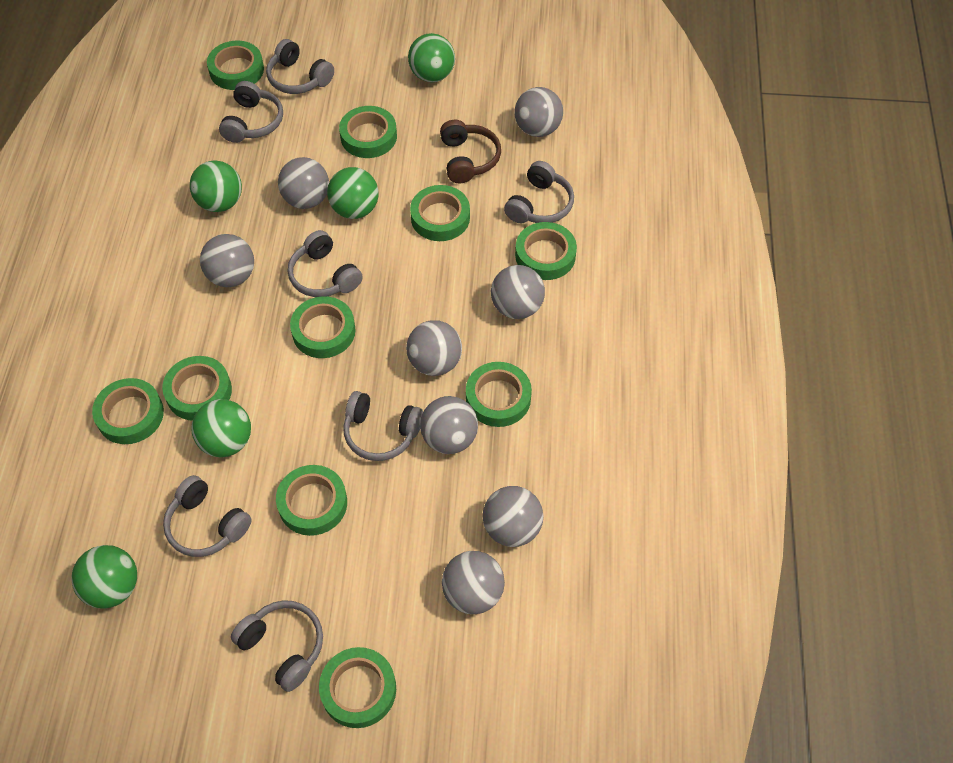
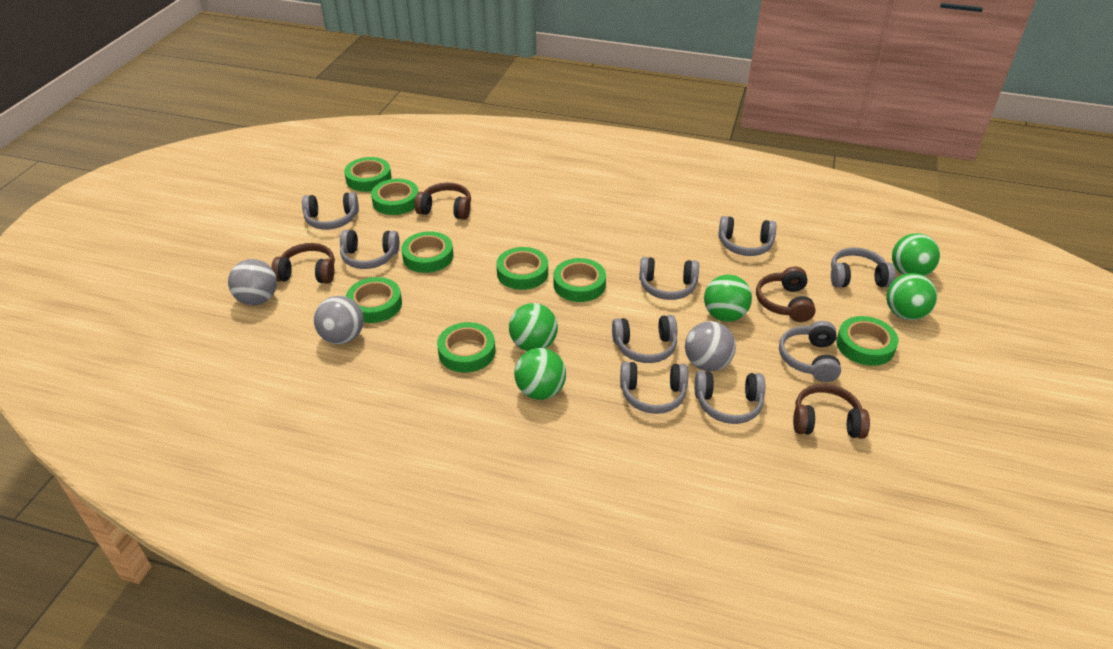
brown headphones: 1 -> 4
green tape: 10 -> 8
grey ball: 8 -> 3
grey headphones: 7 -> 9

